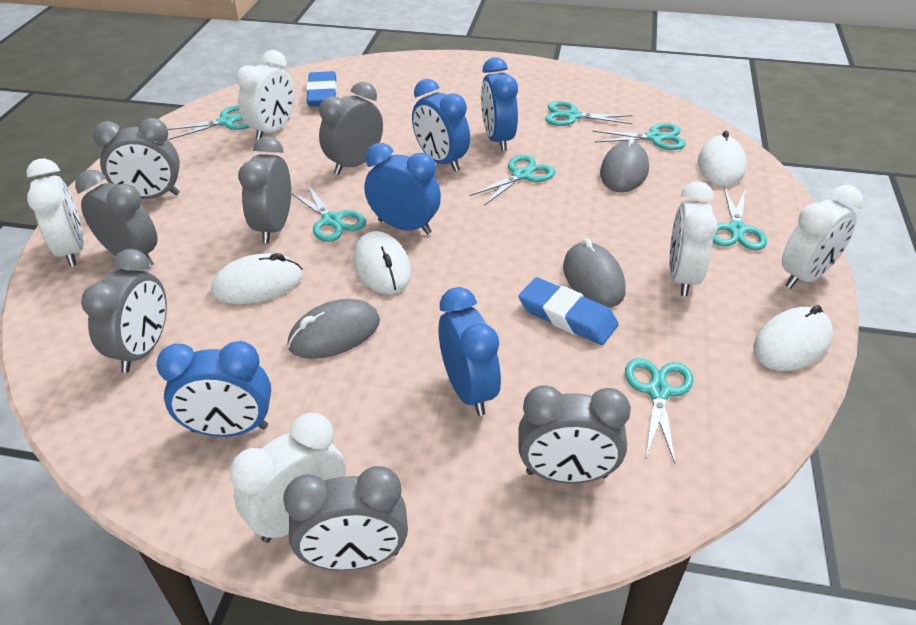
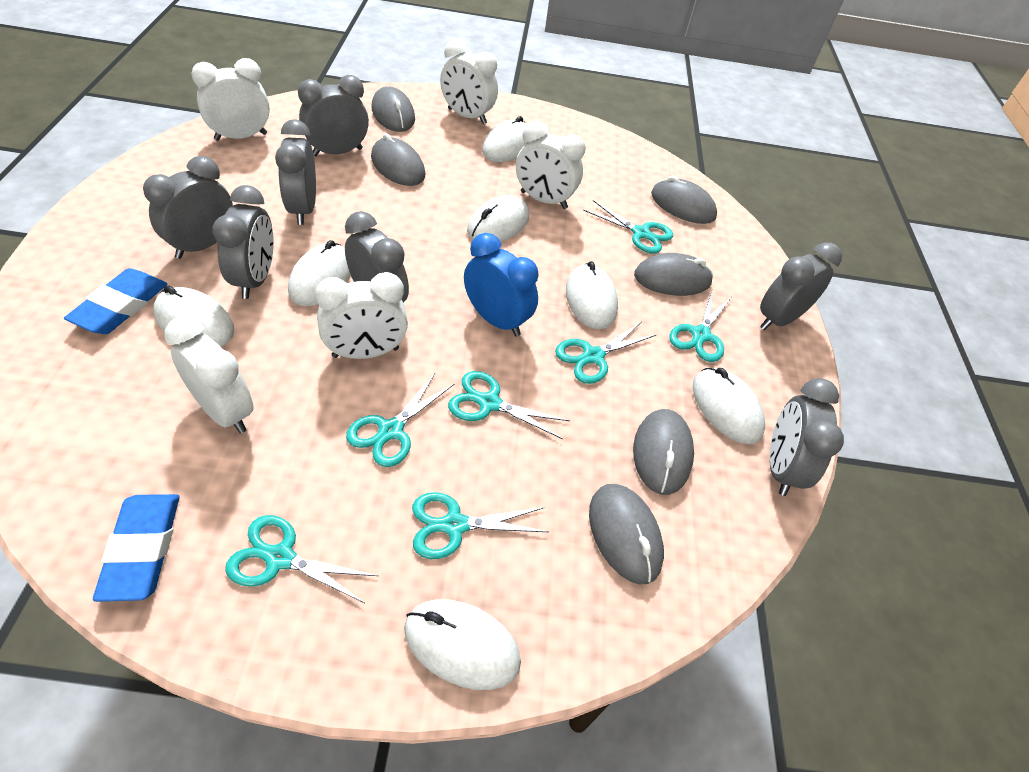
blue clock: 5 -> 1
grey mouse: 3 -> 6
white mouse: 4 -> 7

